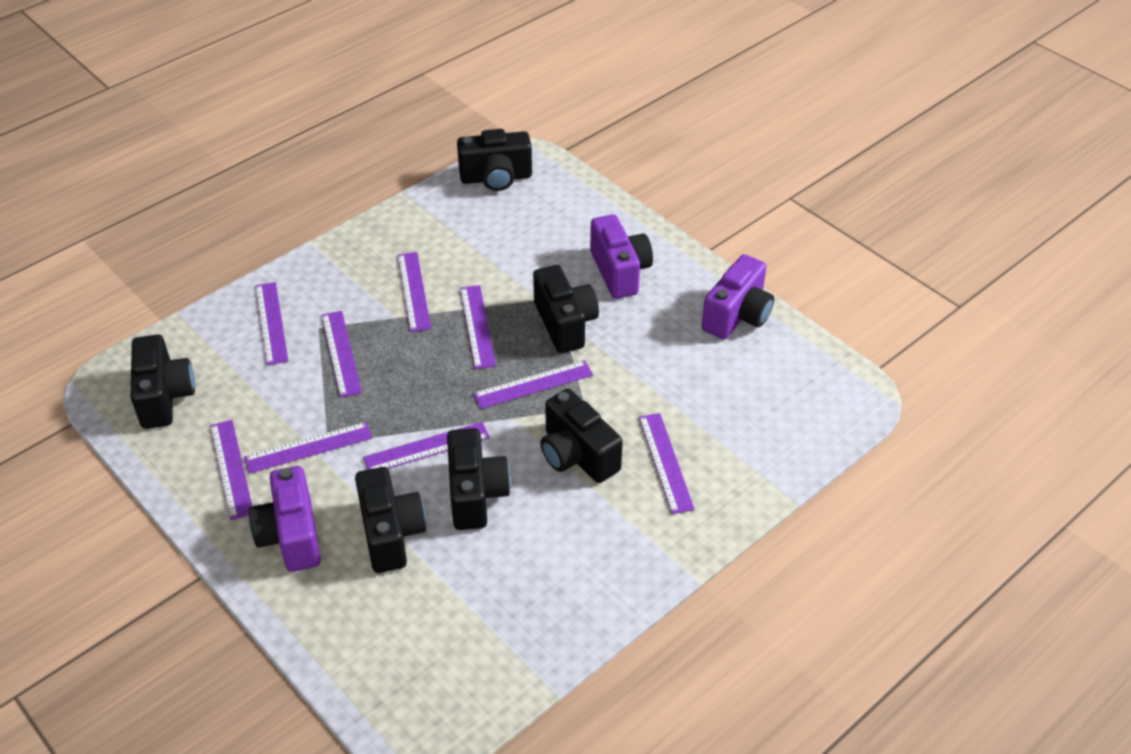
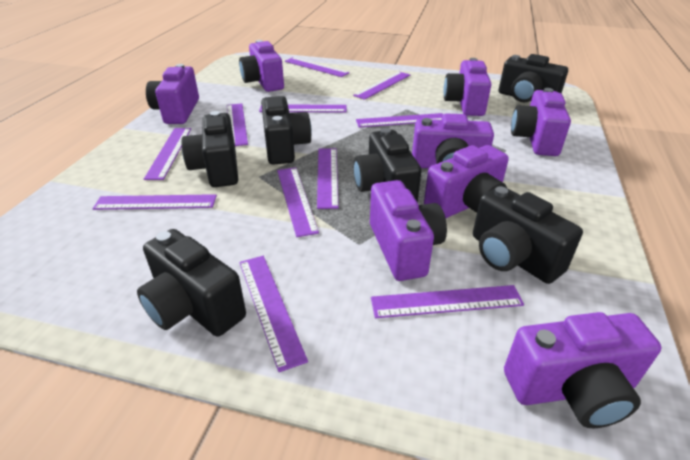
purple camera: 3 -> 8
purple ruler: 9 -> 11

